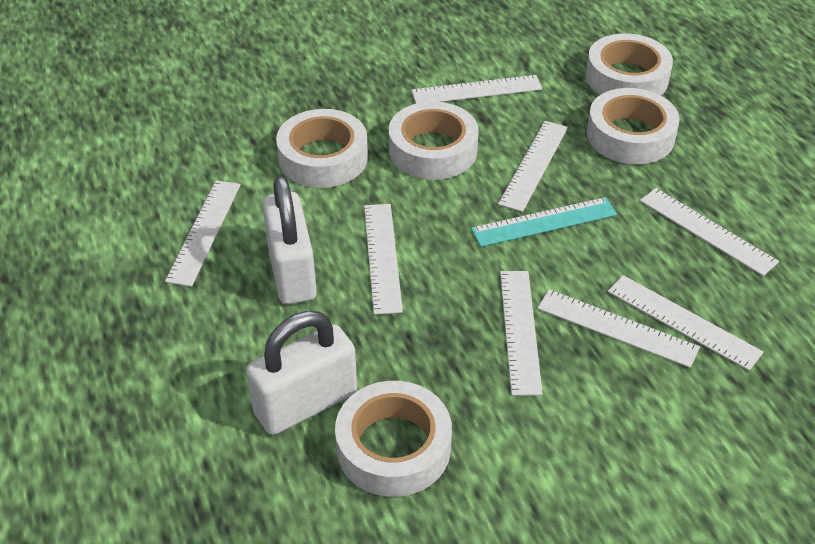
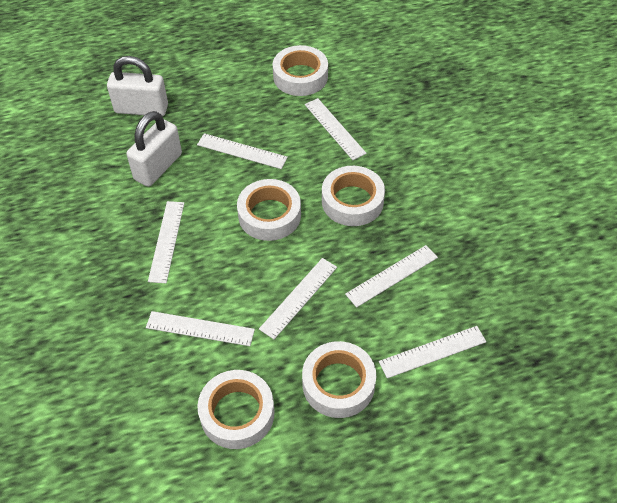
turquoise ruler: 1 -> 0
white ruler: 8 -> 7

